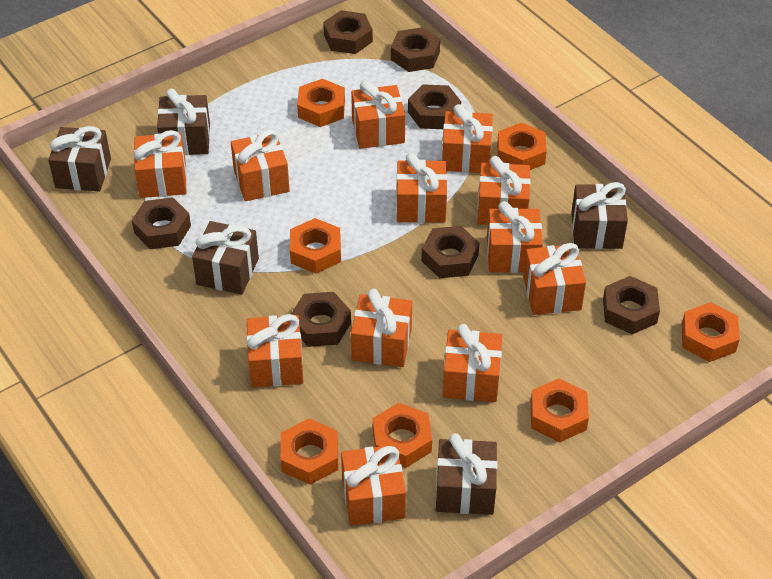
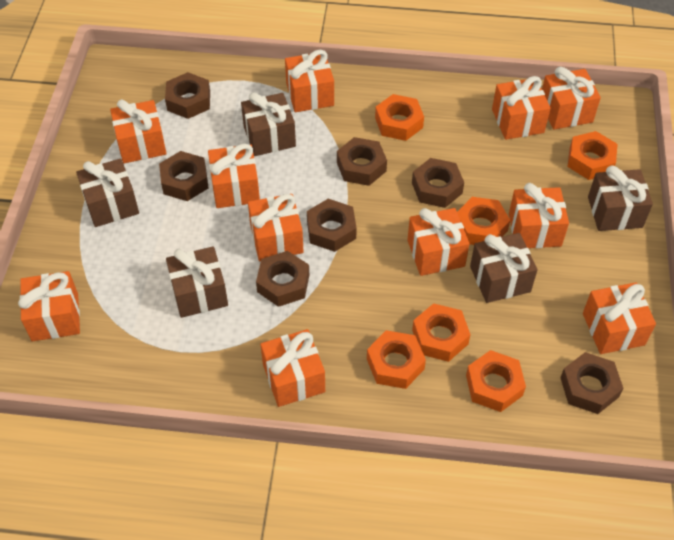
orange gift: 12 -> 11
orange nut: 7 -> 6

